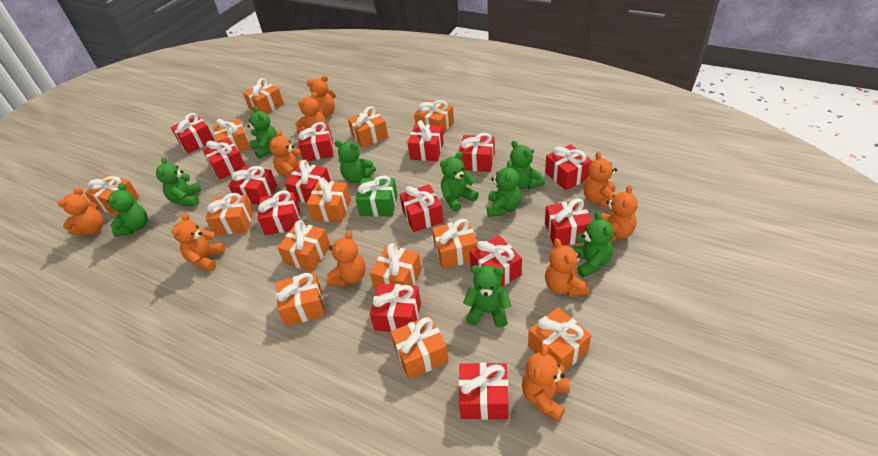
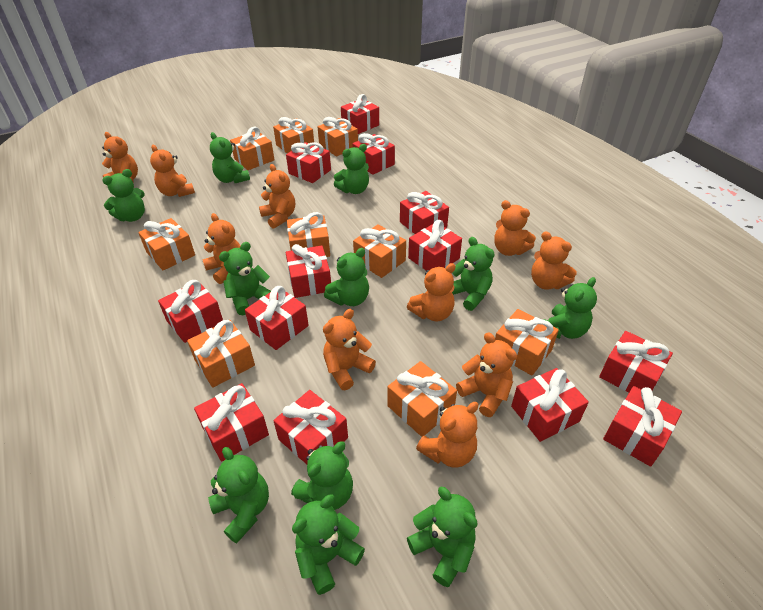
green gift: 1 -> 0
green teddy bear: 9 -> 11
orange gift: 13 -> 9
red gift: 14 -> 13

